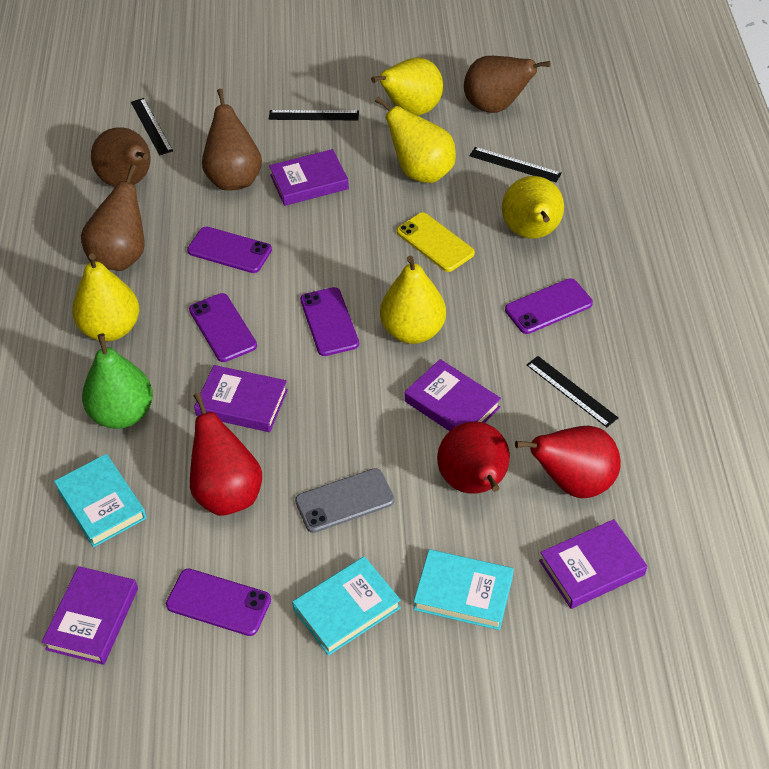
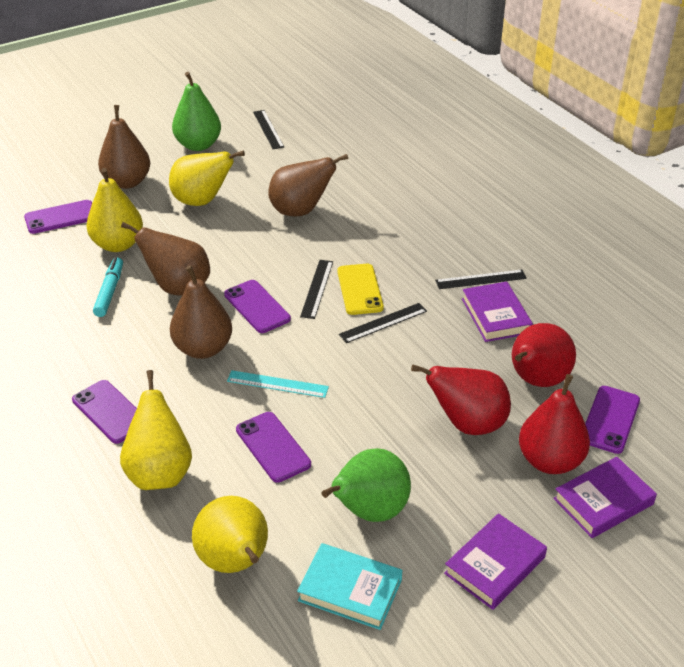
green pear: 1 -> 2
grey phone: 1 -> 0
purple book: 5 -> 3
turquoise book: 3 -> 1
turquoise marker: 0 -> 1
turquoise ruler: 0 -> 1
yellow pear: 5 -> 4

